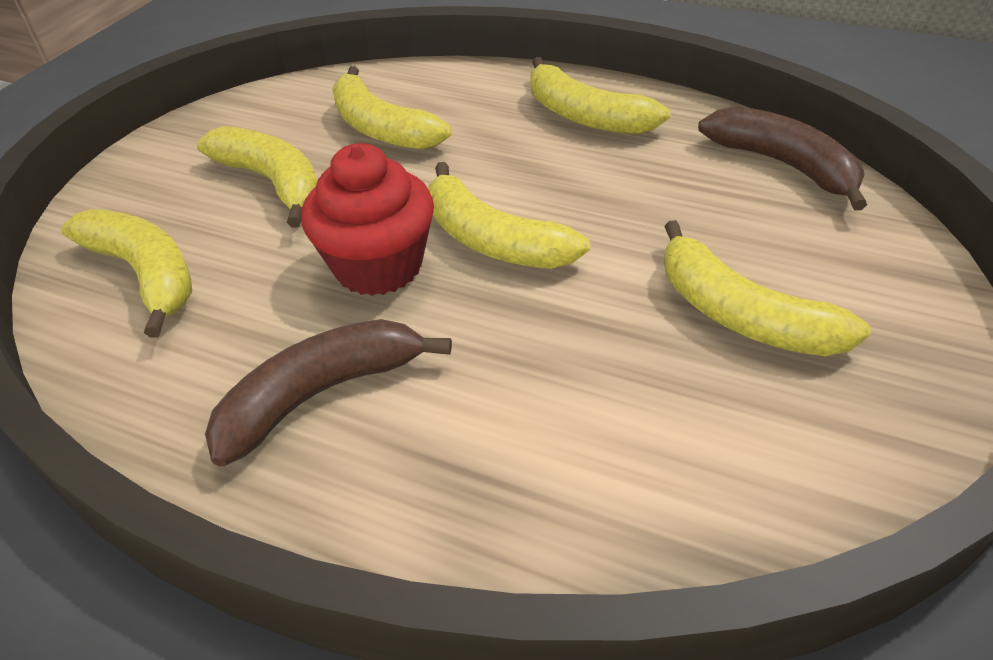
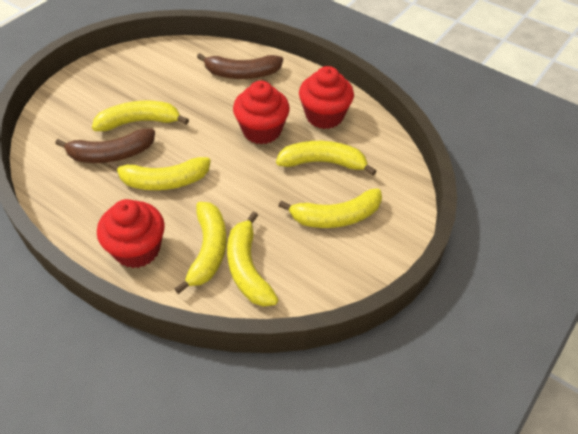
red cupcake: 1 -> 3

